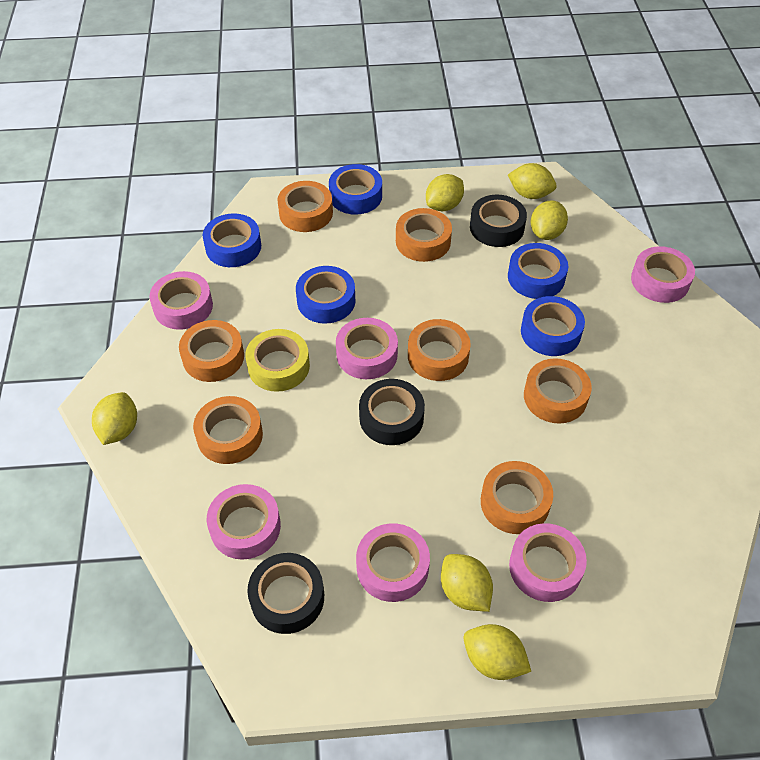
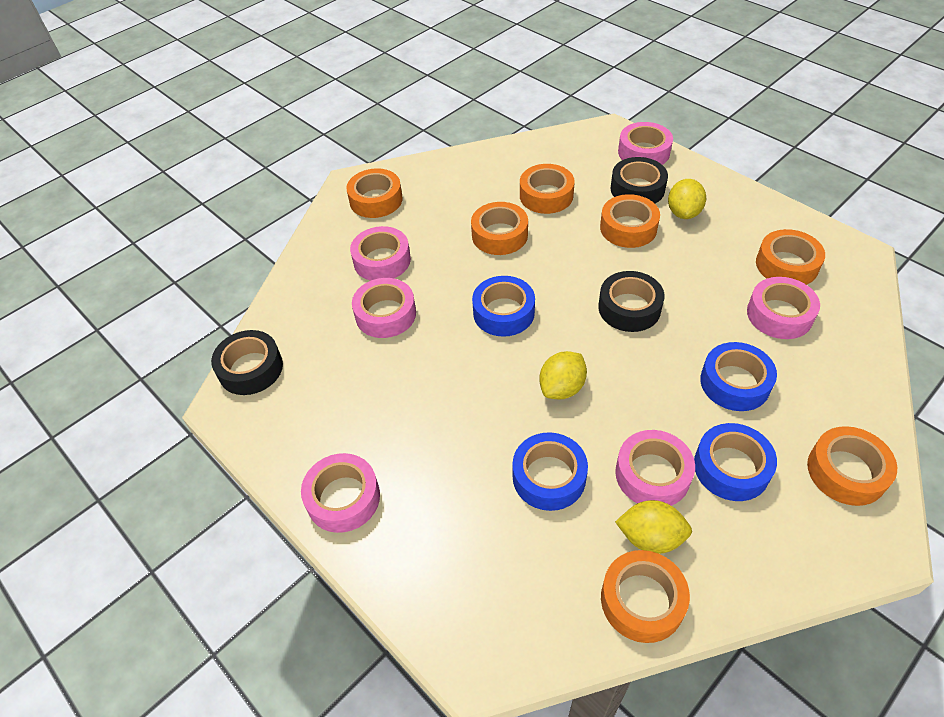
blue tape: 5 -> 4
yellow lemon: 6 -> 3
yellow tape: 1 -> 0

